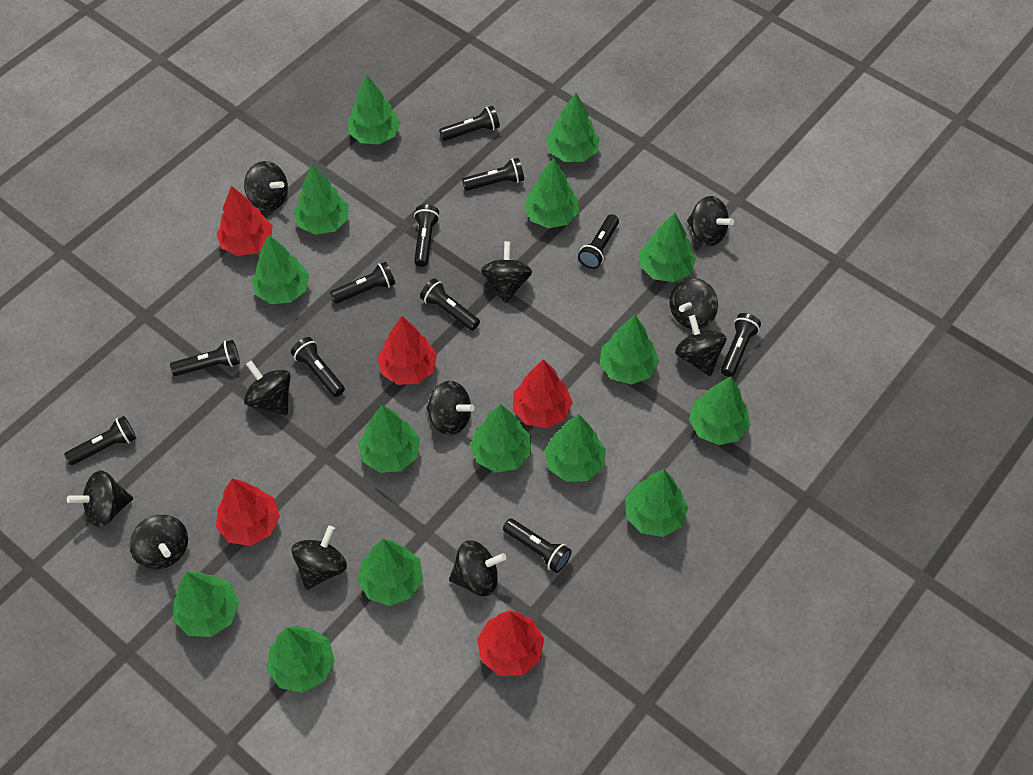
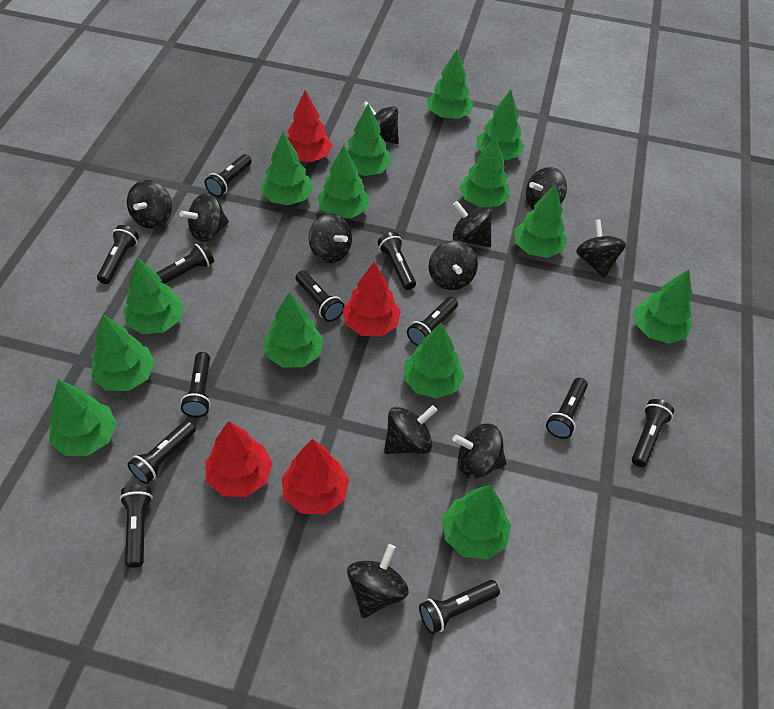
black flashlight: 11 -> 12
green tree: 15 -> 14
red tree: 5 -> 4

